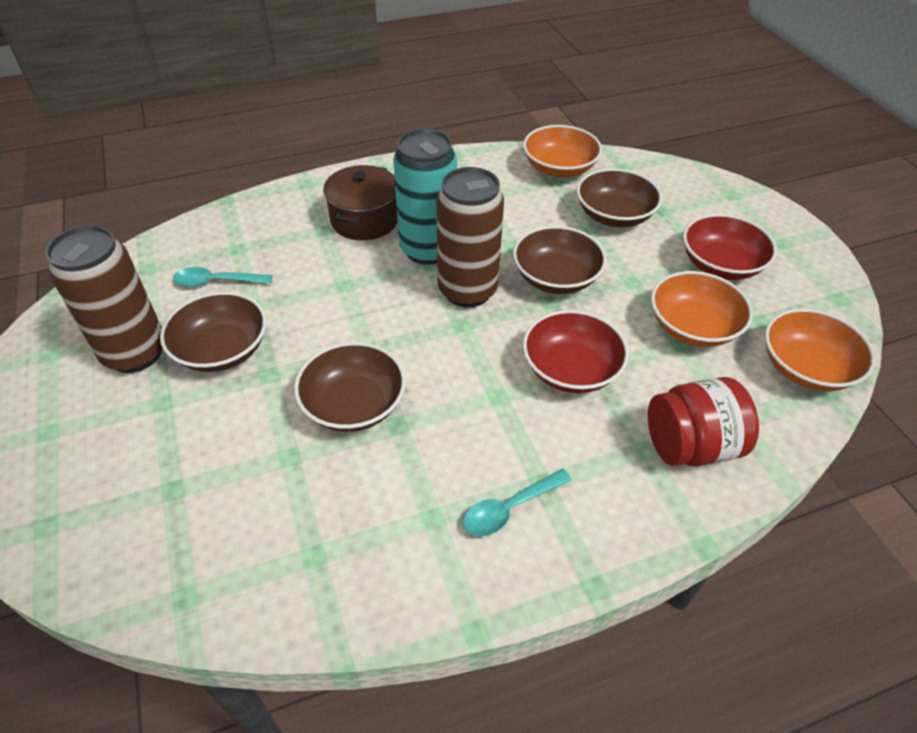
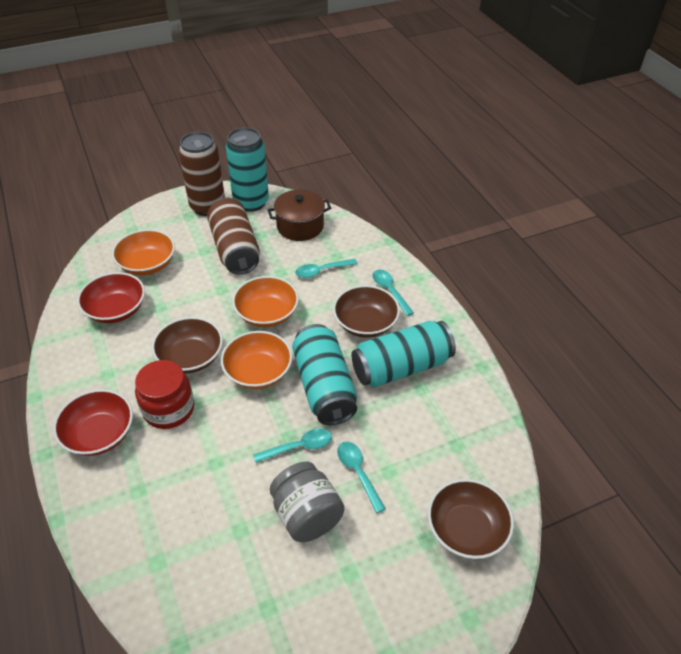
brown bowl: 4 -> 3
grey jar: 0 -> 1
turquoise can: 1 -> 3
turquoise spoon: 2 -> 4

